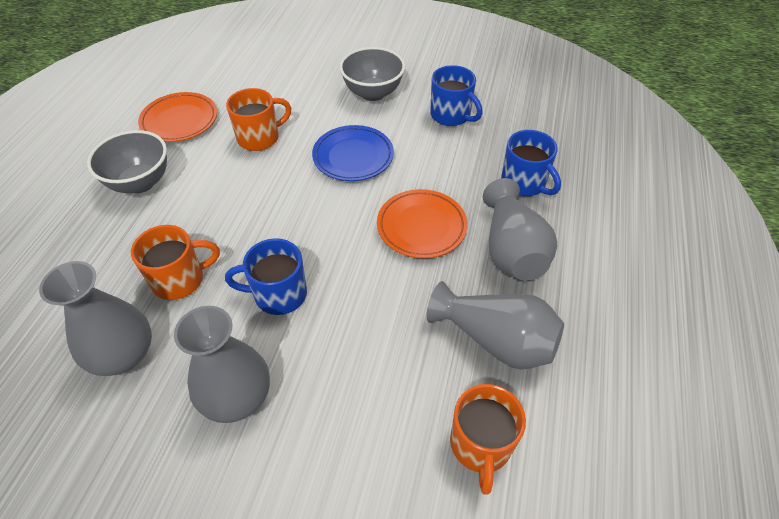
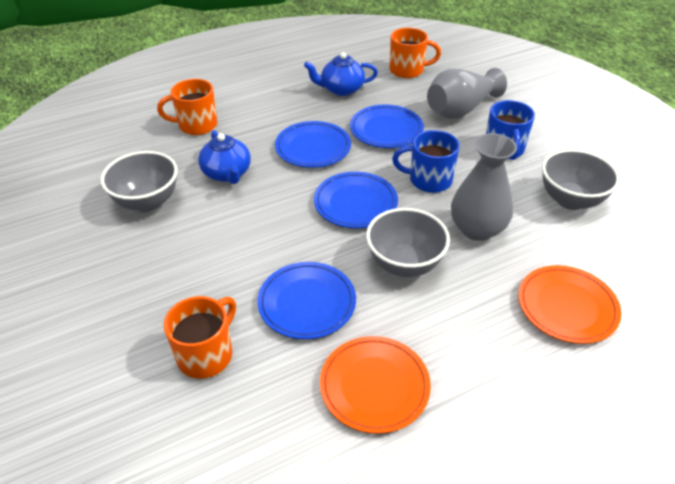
blue mug: 3 -> 2
blue plate: 1 -> 4
blue teapot: 0 -> 2
grey bowl: 2 -> 3
grey vase: 4 -> 2

